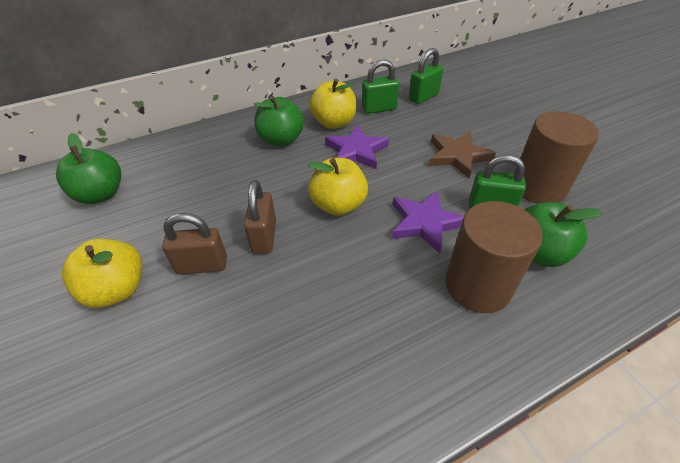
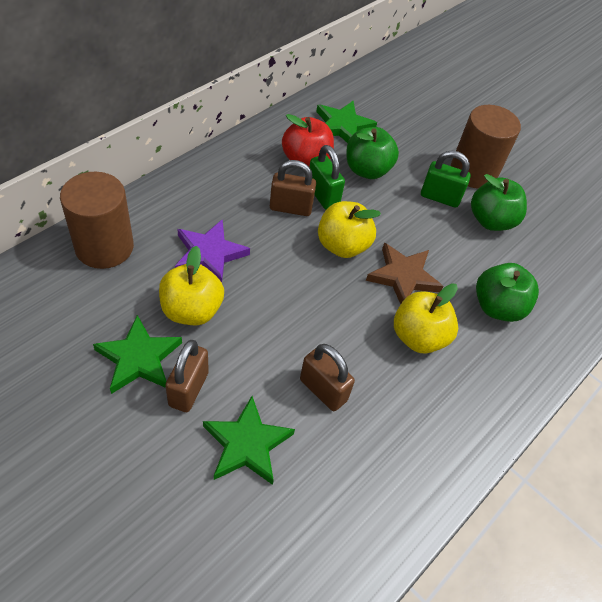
brown padlock: 2 -> 3
green padlock: 3 -> 2
green star: 0 -> 3
purple star: 2 -> 1
red apple: 0 -> 1

